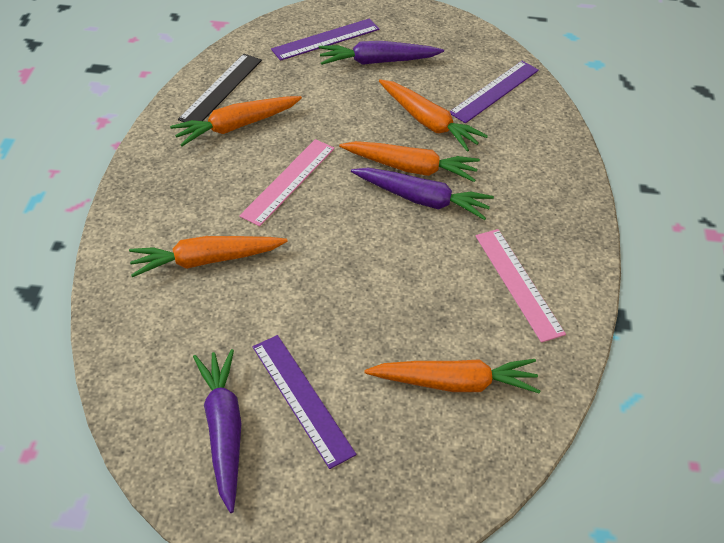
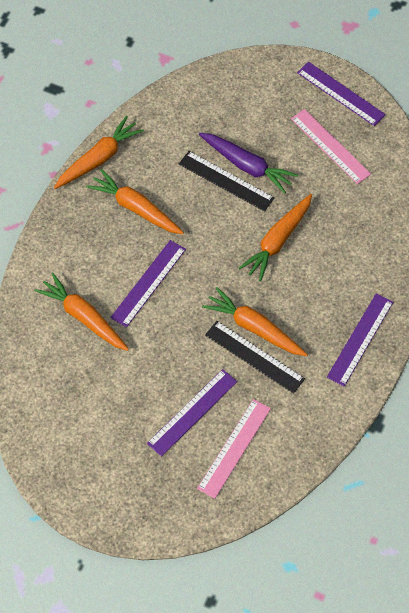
black ruler: 1 -> 2
purple carrot: 3 -> 1
purple ruler: 3 -> 4

